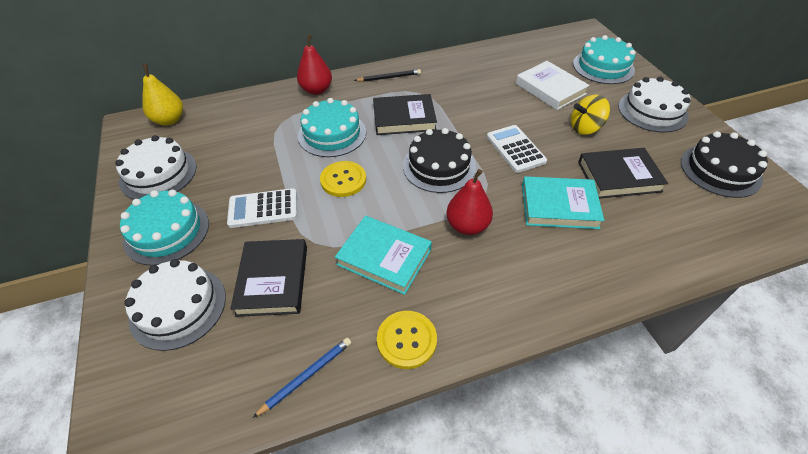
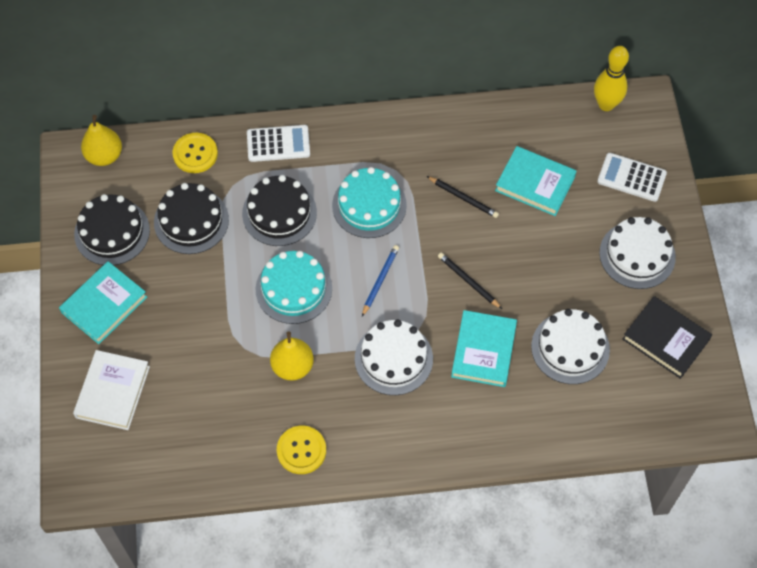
black book: 3 -> 1
black cake: 2 -> 3
black pencil: 1 -> 2
red pear: 2 -> 0
turquoise book: 2 -> 3
turquoise cake: 3 -> 2
yellow bowling pin: 0 -> 1
yellow pear: 1 -> 2
yellow spinning top: 1 -> 0

